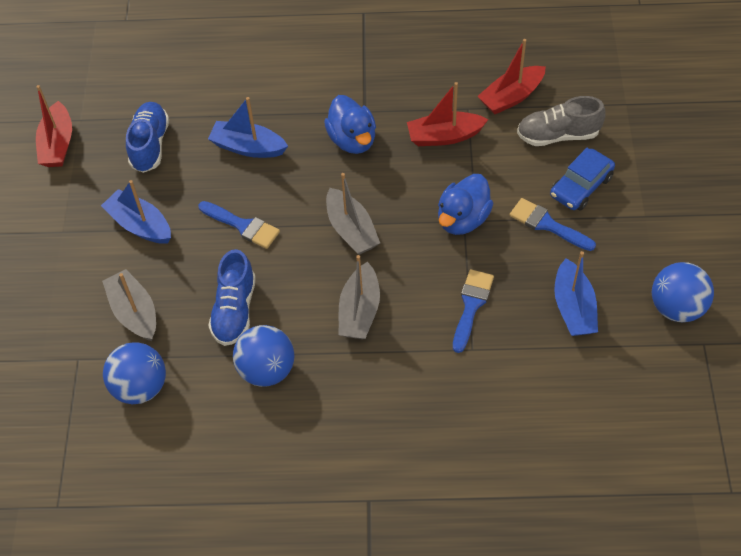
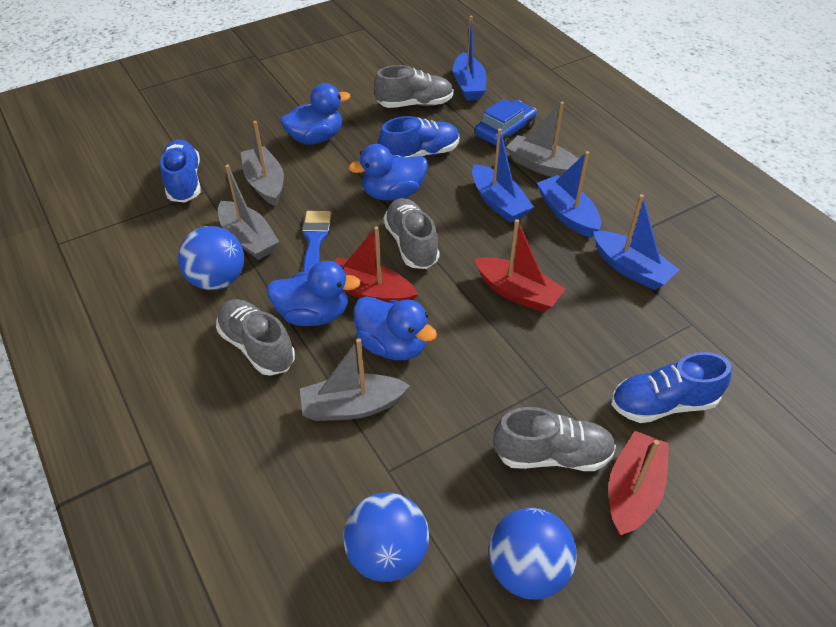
blue boat: 3 -> 4
blue brush: 3 -> 1
blue duck: 2 -> 4
blue shoe: 2 -> 3
grey boat: 3 -> 4
grey shoe: 1 -> 4

